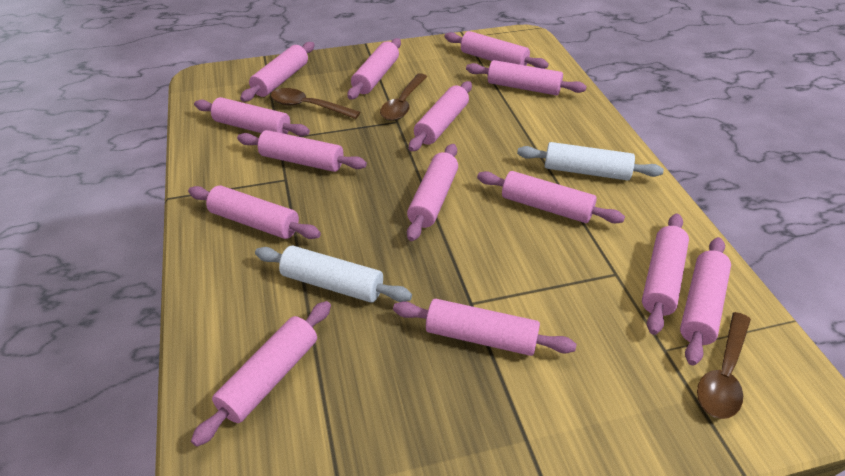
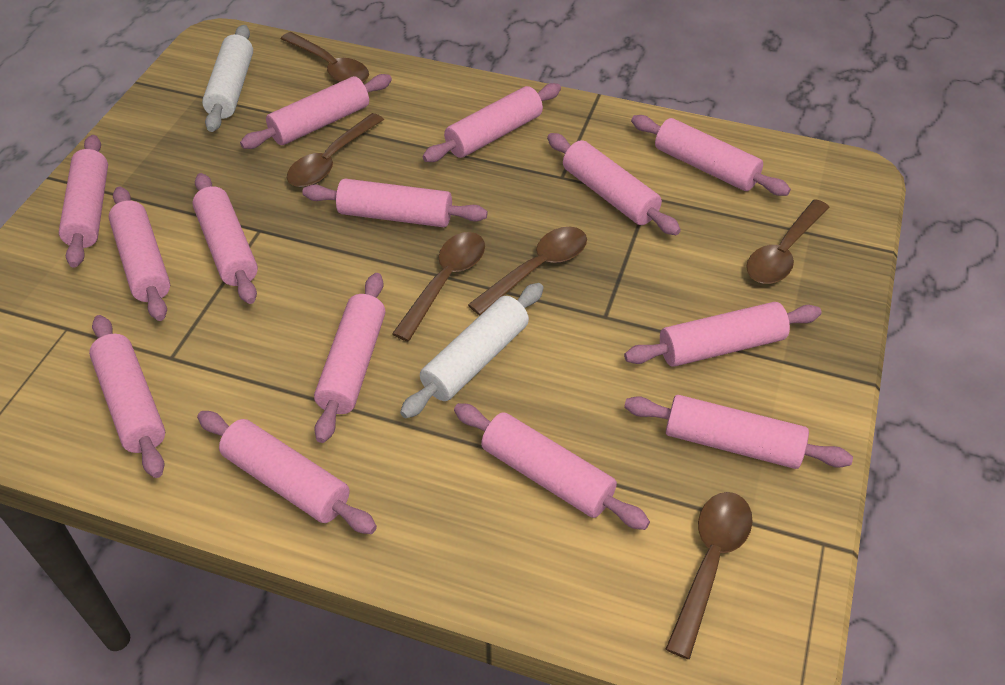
brown spoon: 3 -> 6

